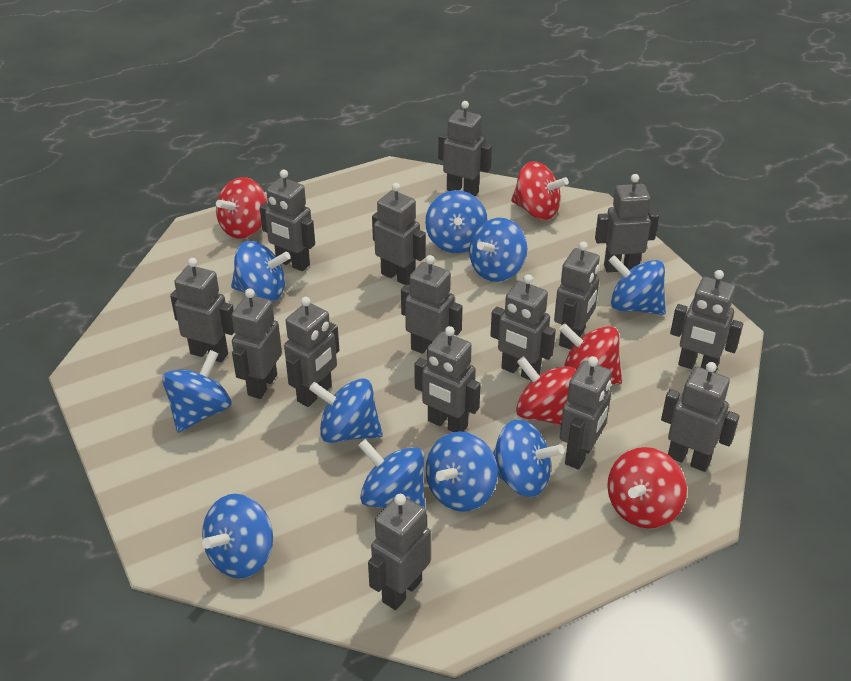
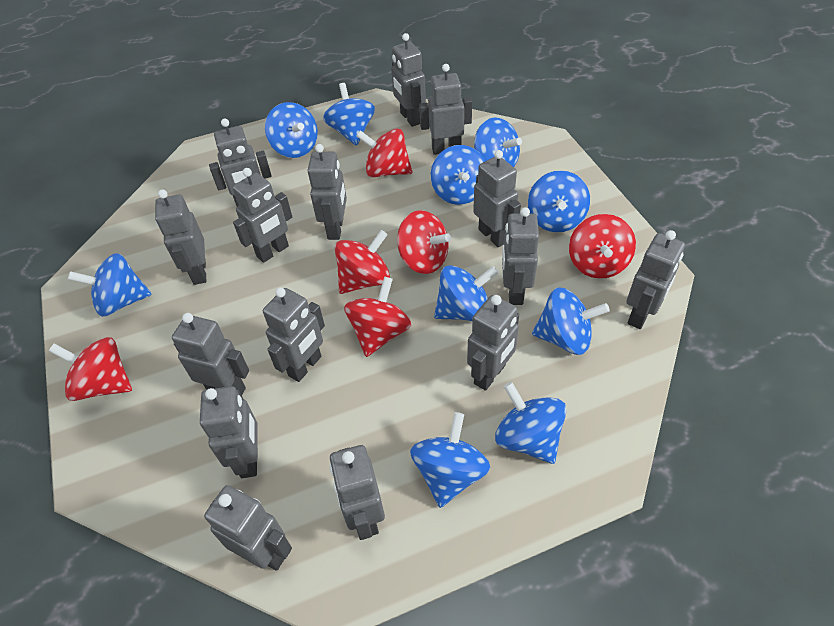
red spinning top: 5 -> 6

